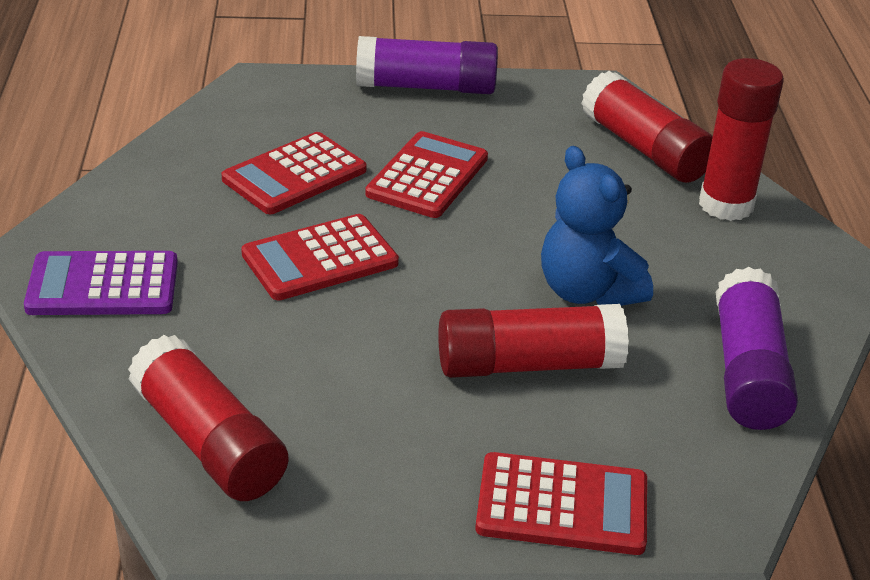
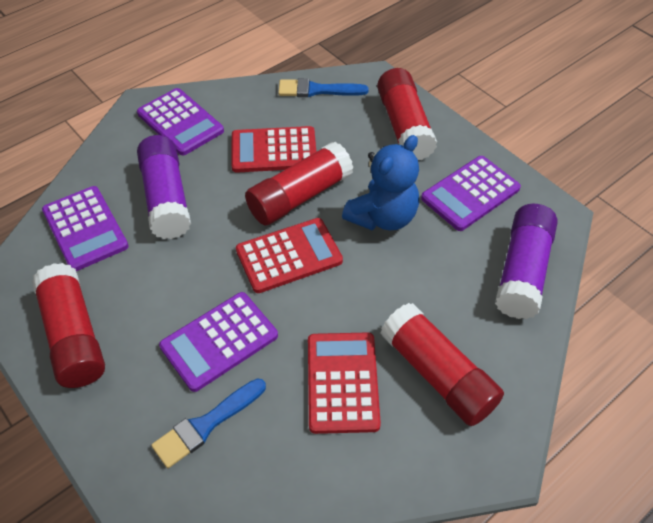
blue brush: 0 -> 2
purple calculator: 1 -> 4
red calculator: 4 -> 3

